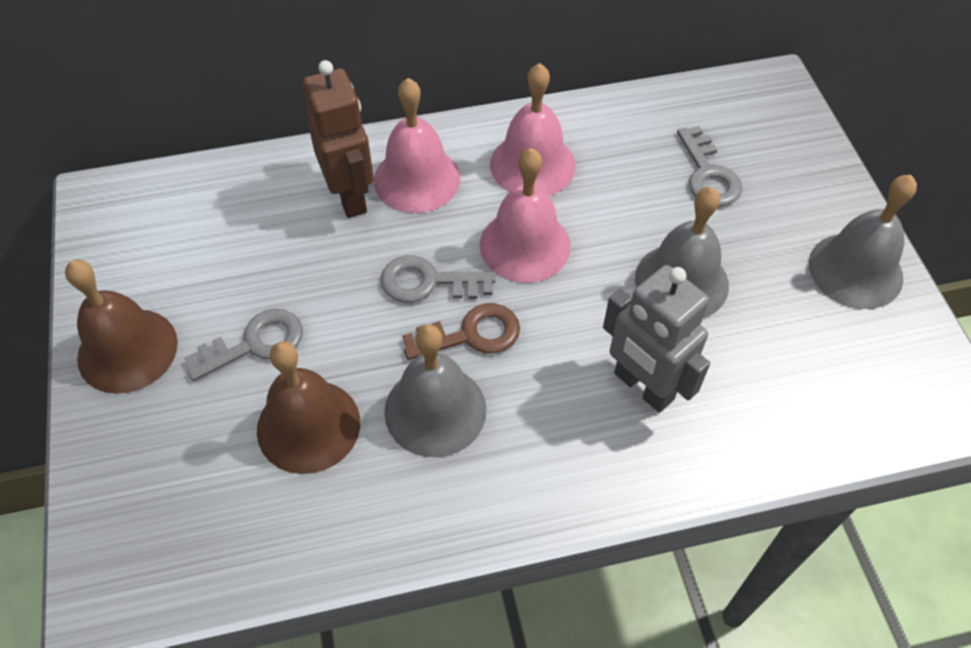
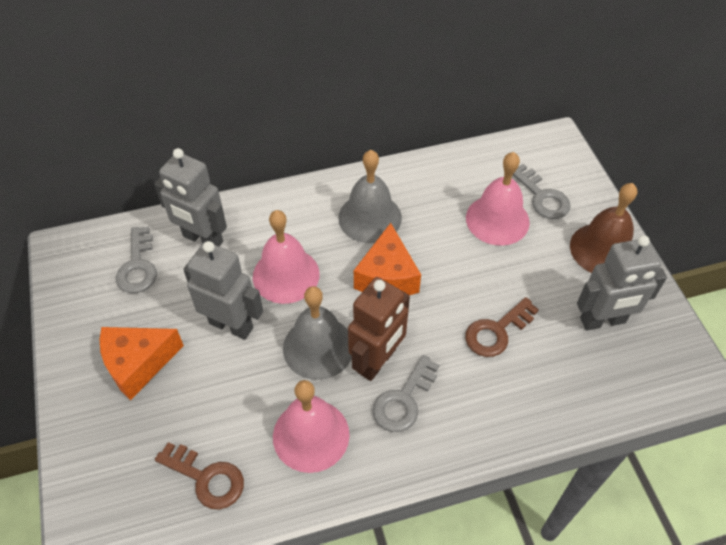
brown bell: 2 -> 1
brown key: 1 -> 2
grey bell: 3 -> 2
grey robot: 1 -> 3
orange cheese: 0 -> 2

